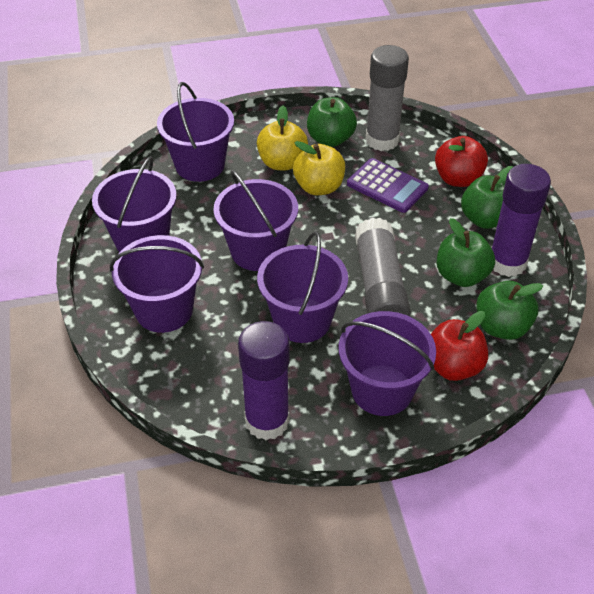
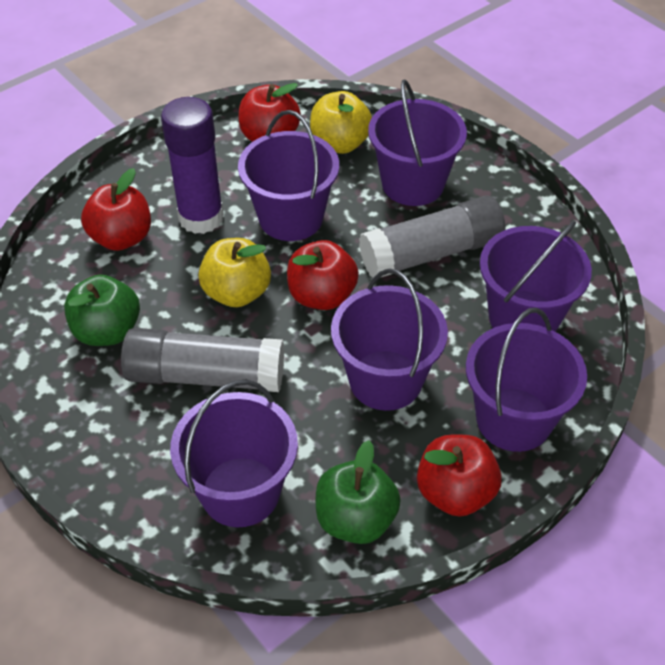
green apple: 4 -> 2
purple calculator: 1 -> 0
purple glue stick: 2 -> 1
red apple: 2 -> 4

